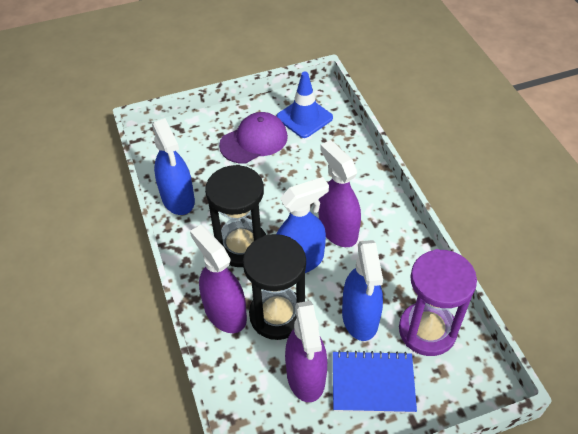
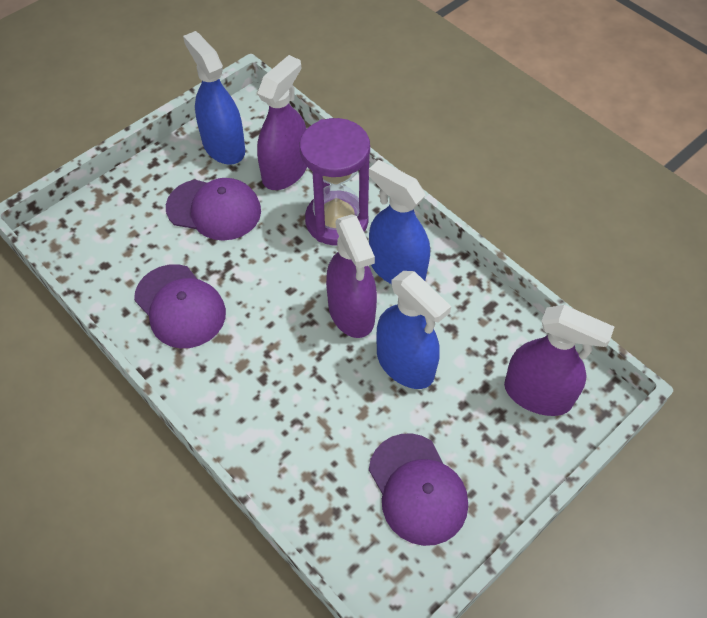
black hourglass: 2 -> 0
blue notebook: 1 -> 0
blue traffic cone: 1 -> 0
purple cap: 1 -> 3

